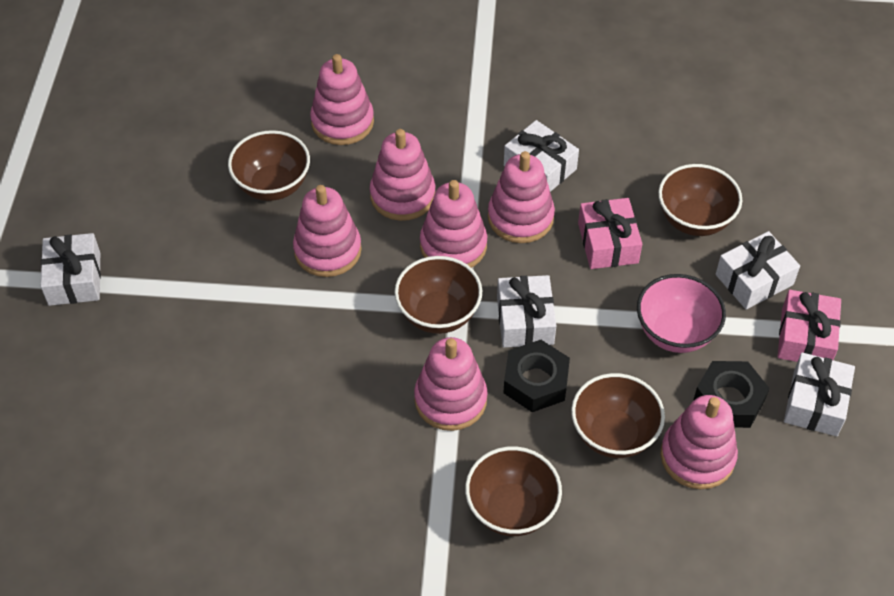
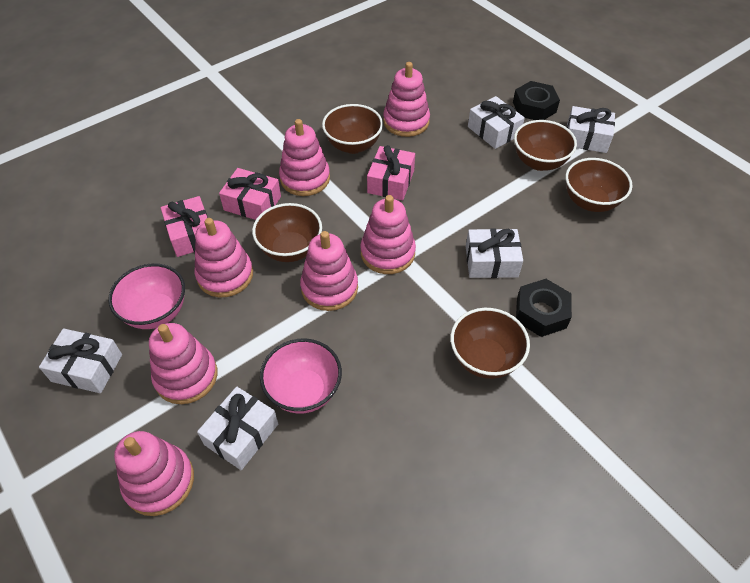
pink bowl: 1 -> 2
pink gift: 2 -> 3

